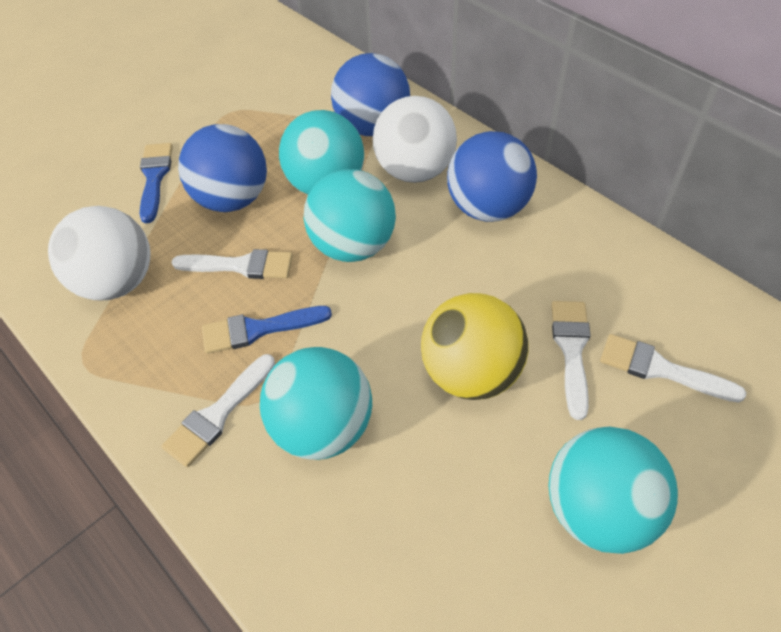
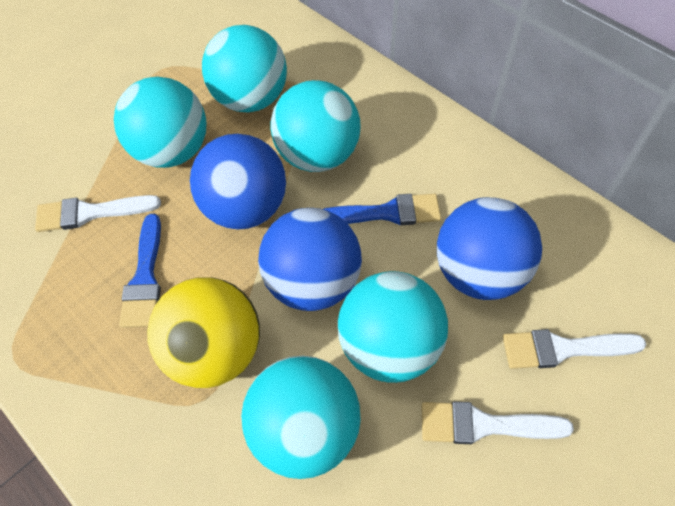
turquoise ball: 4 -> 5
white ball: 2 -> 0
white brush: 4 -> 3

